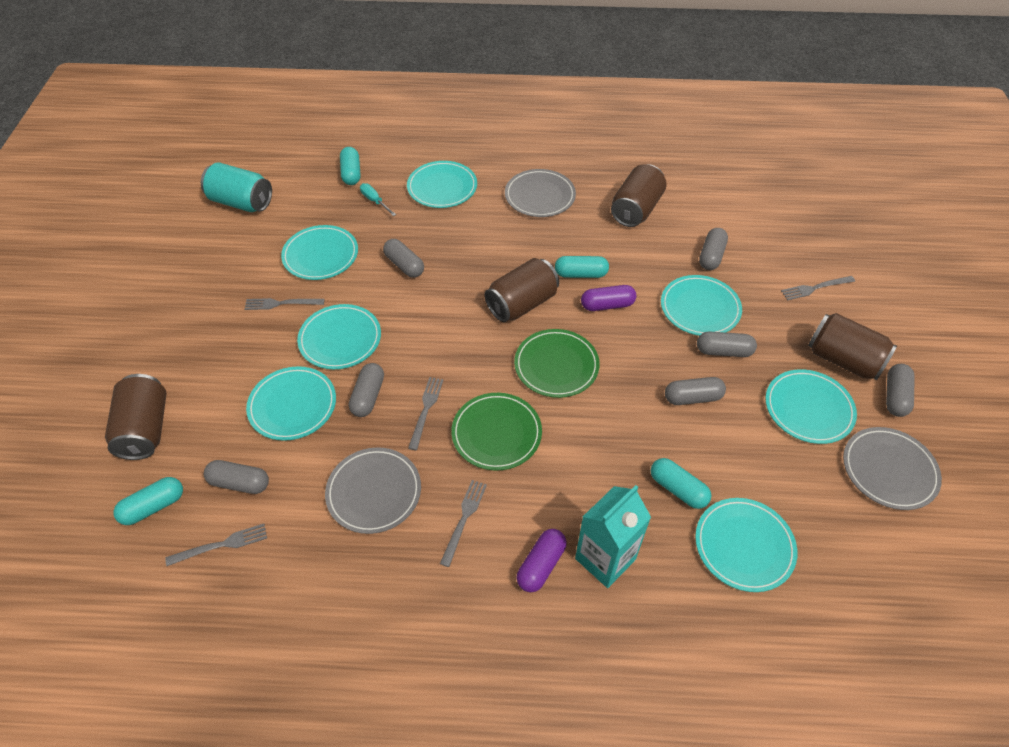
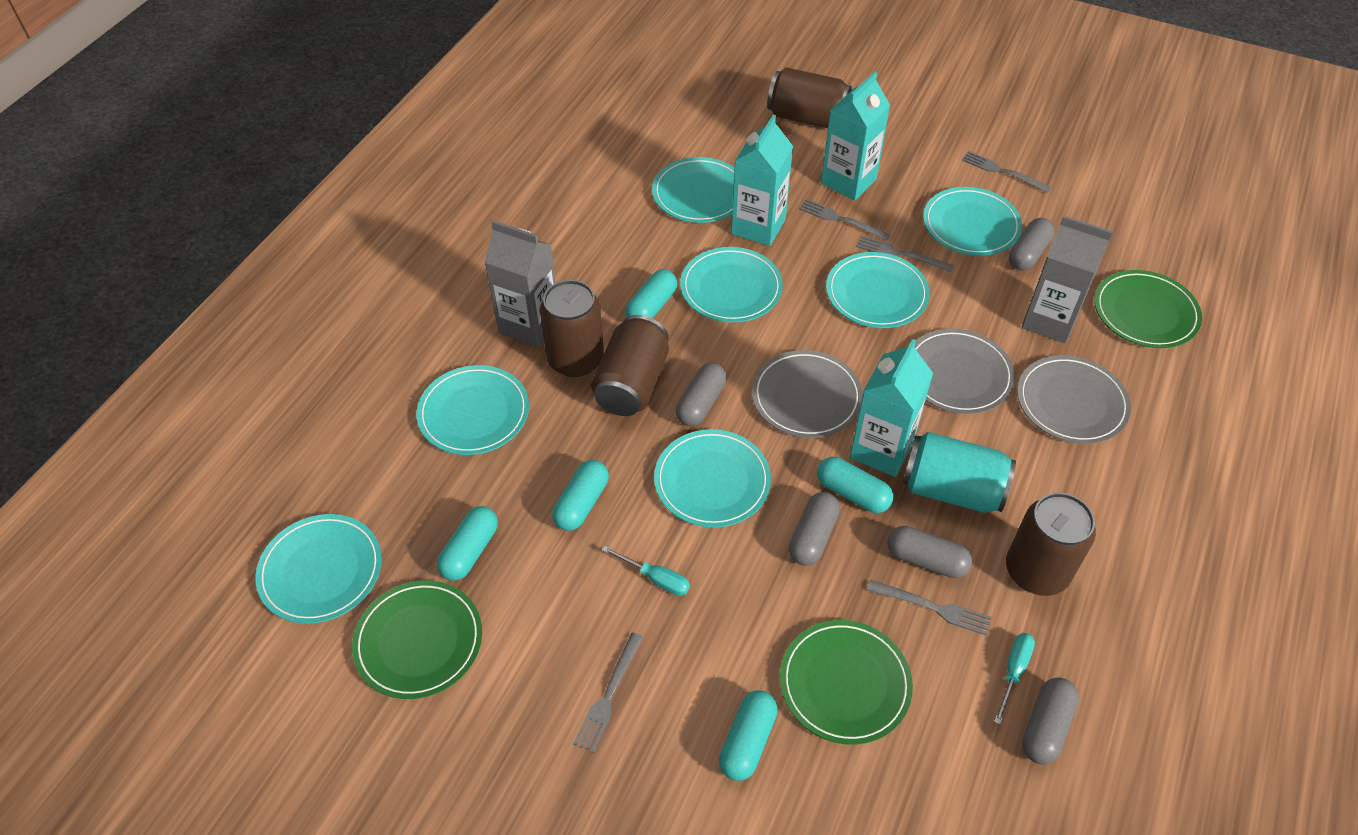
green plate: 2 -> 3
grey capsule: 7 -> 5
grey carton: 0 -> 2
purple capsule: 2 -> 0
turquoise capsule: 4 -> 5
turquoise carton: 1 -> 3
turquoise screwdriver: 1 -> 2

